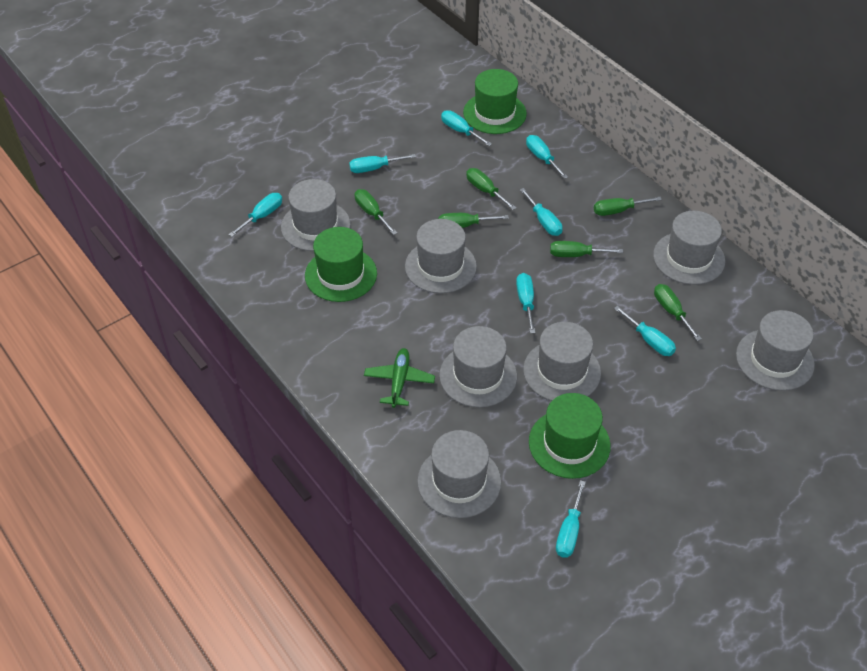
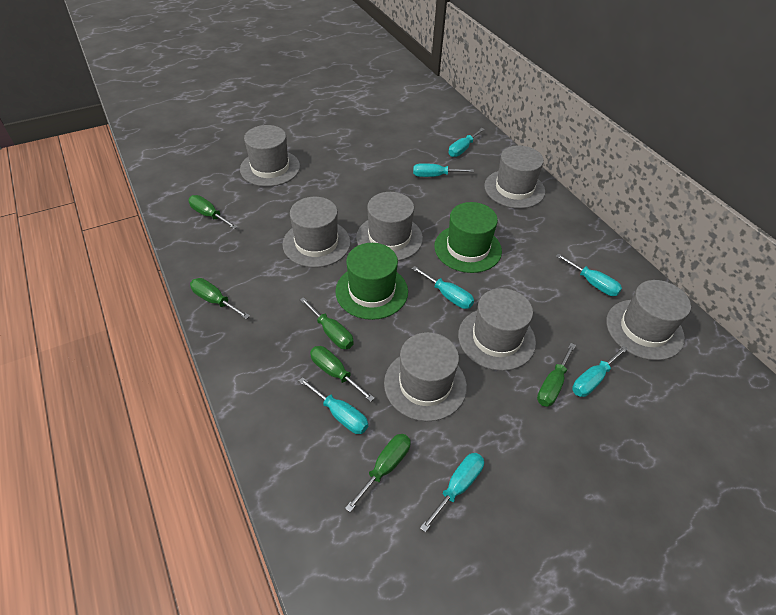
green hat: 3 -> 2
green plane: 1 -> 0
turquoise screwdriver: 8 -> 7

